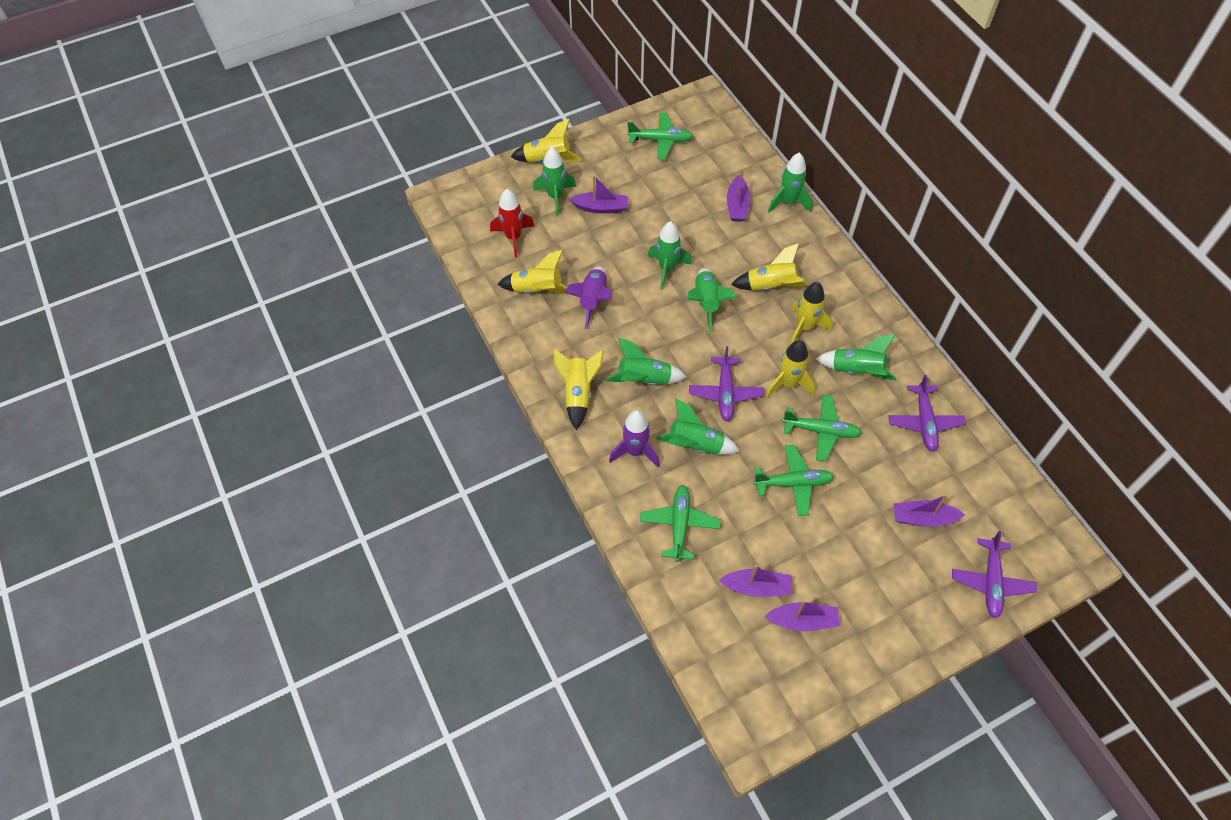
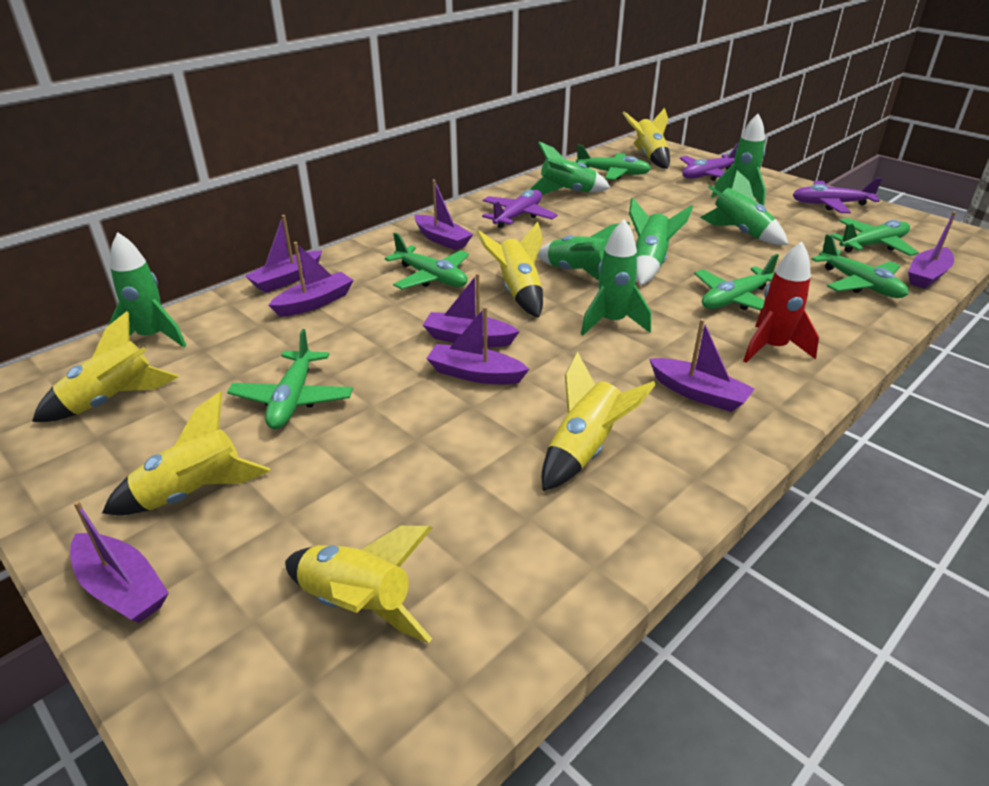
green plane: 4 -> 6
purple boat: 5 -> 8
purple rocket: 2 -> 0

